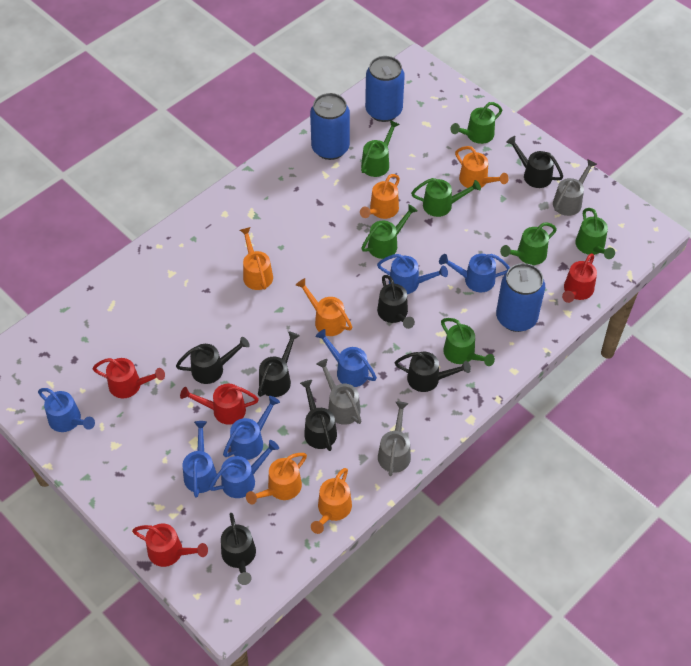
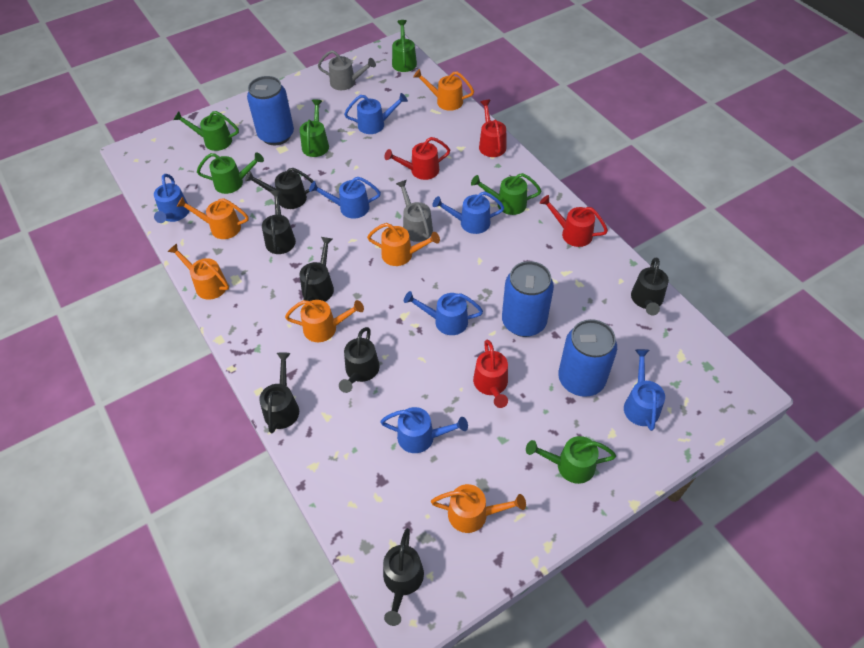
green watering can: 7 -> 6
grey watering can: 3 -> 2

